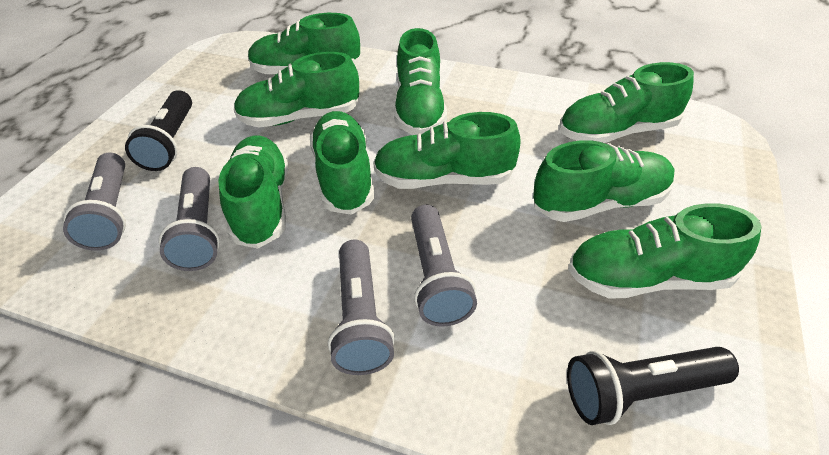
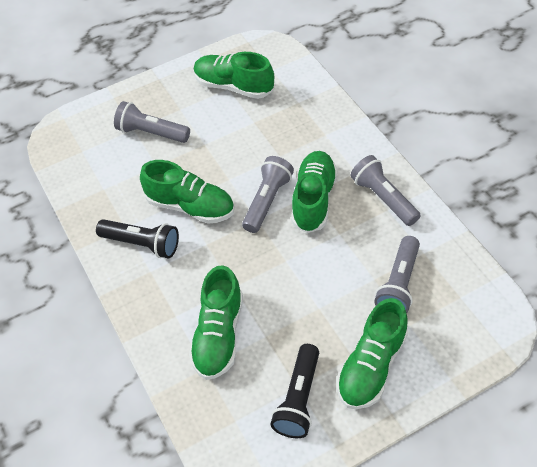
green shoe: 9 -> 5

